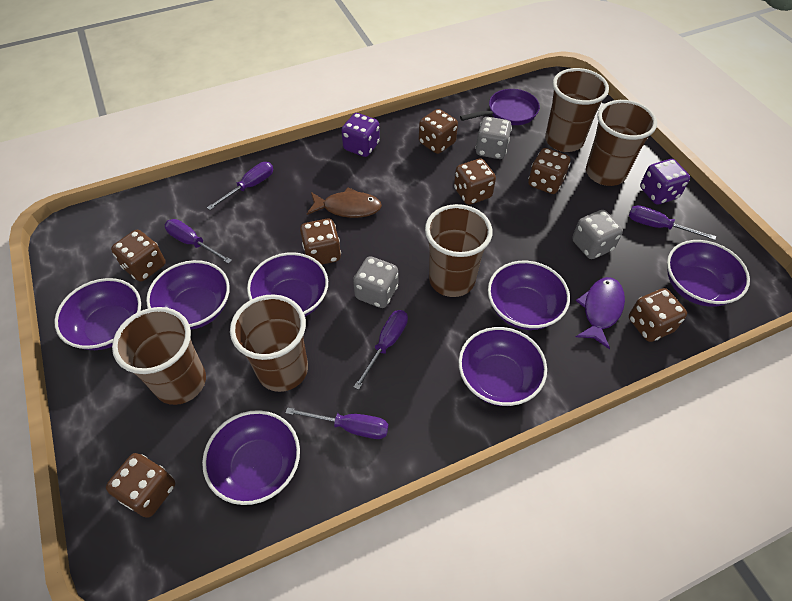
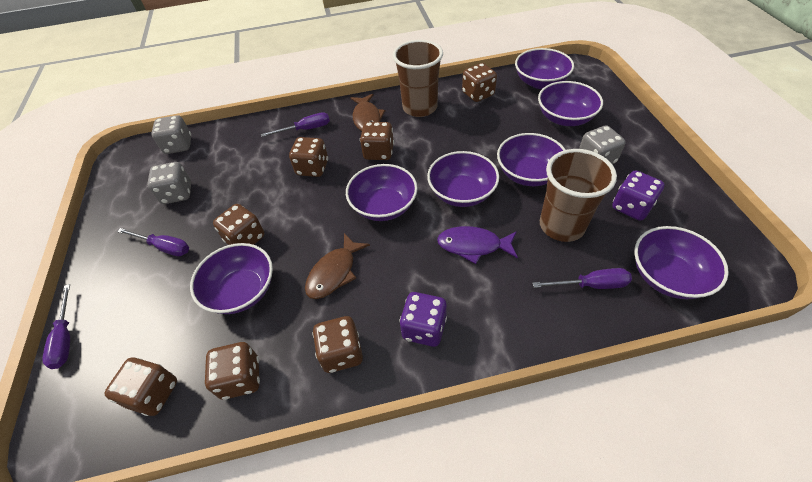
brown cup: 5 -> 2
brown fish: 1 -> 2
purple pan: 1 -> 0
purple screwdriver: 5 -> 4

